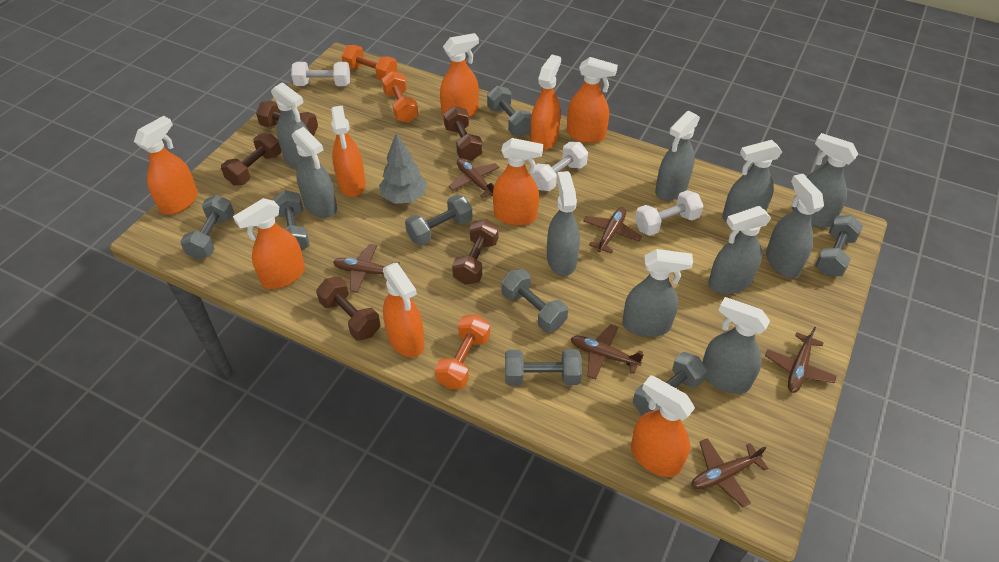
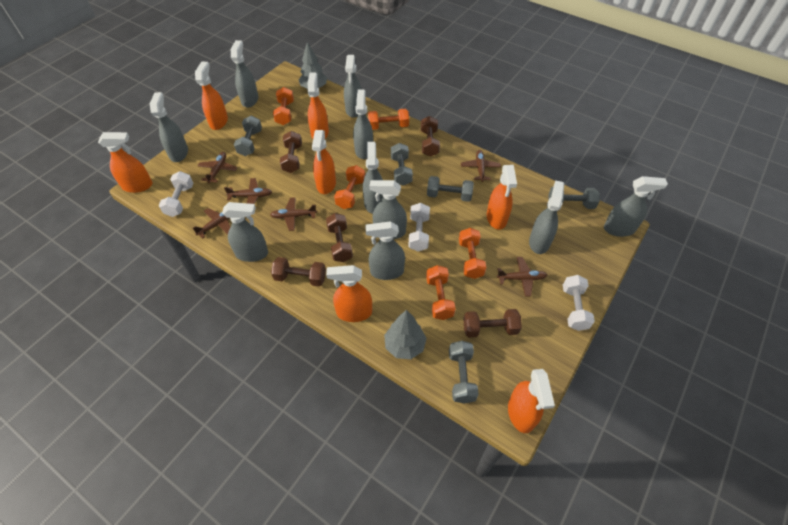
grey dumbbell: 8 -> 5
grey tree: 1 -> 2
orange dumbbell: 3 -> 5
orange spray bottle: 9 -> 7

